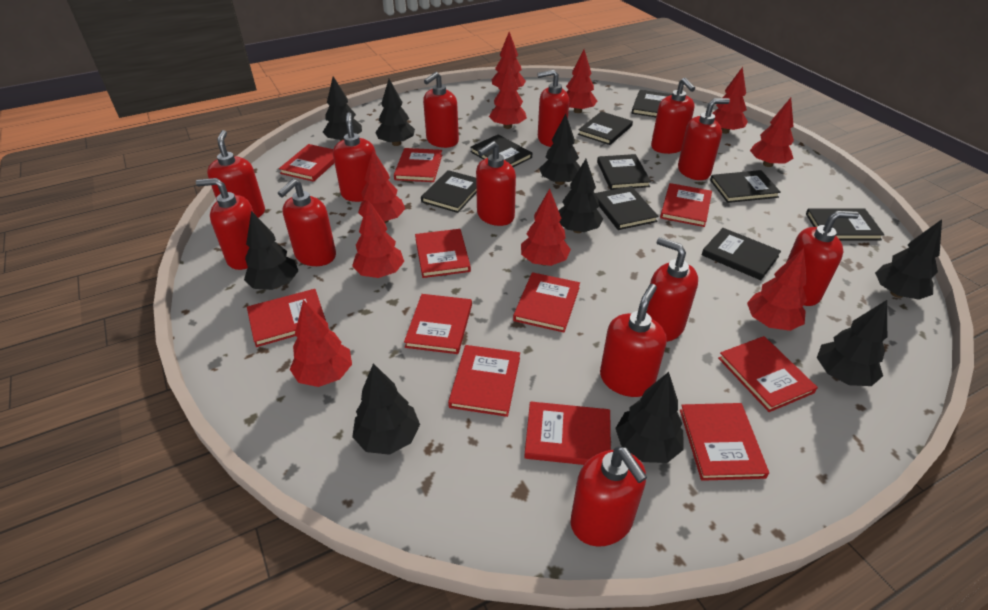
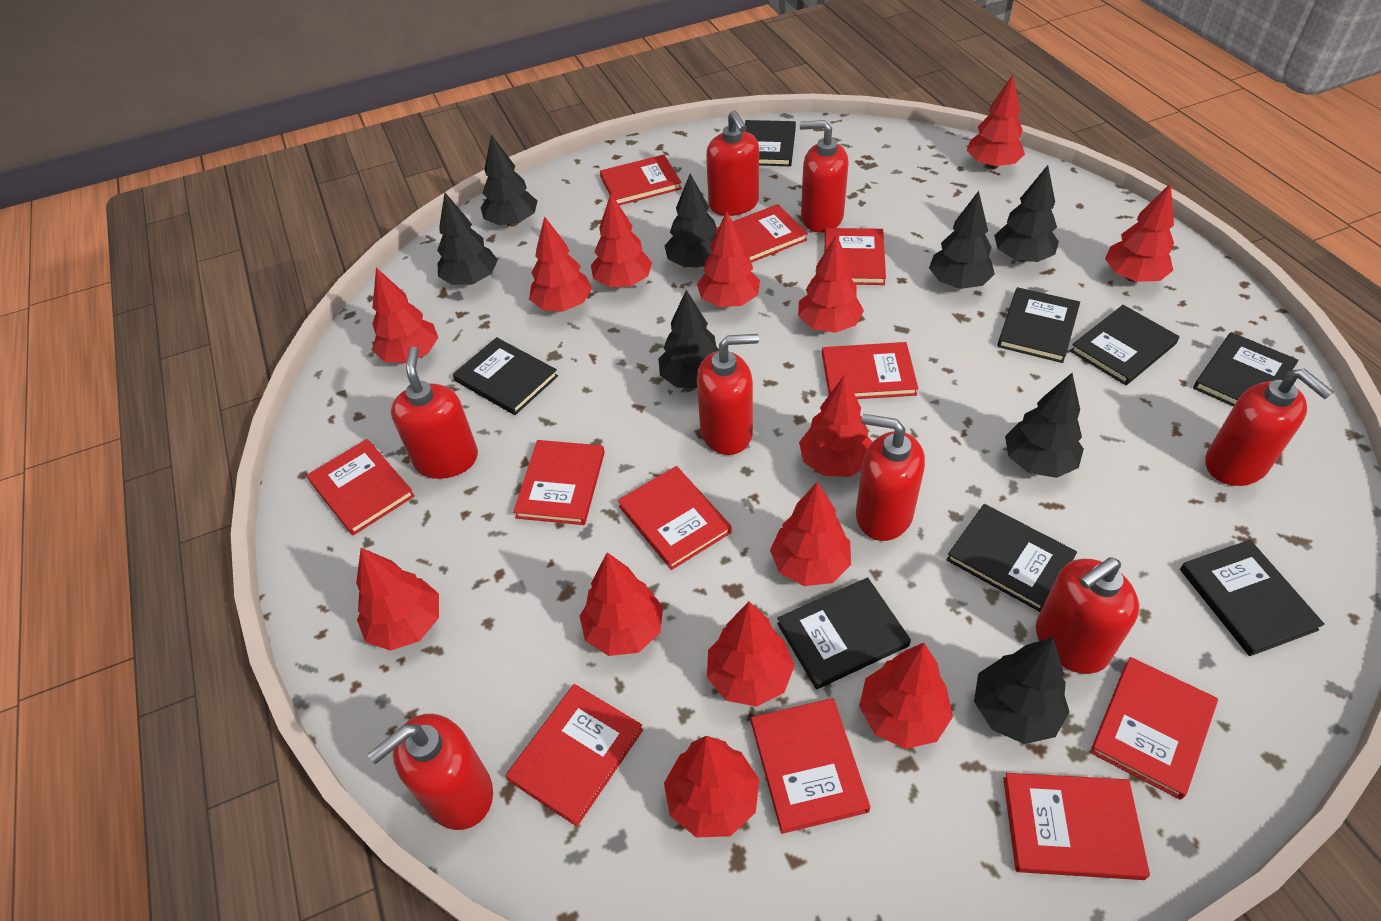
black book: 9 -> 8
black tree: 9 -> 8
red soap dispenser: 13 -> 8
red tree: 10 -> 14

